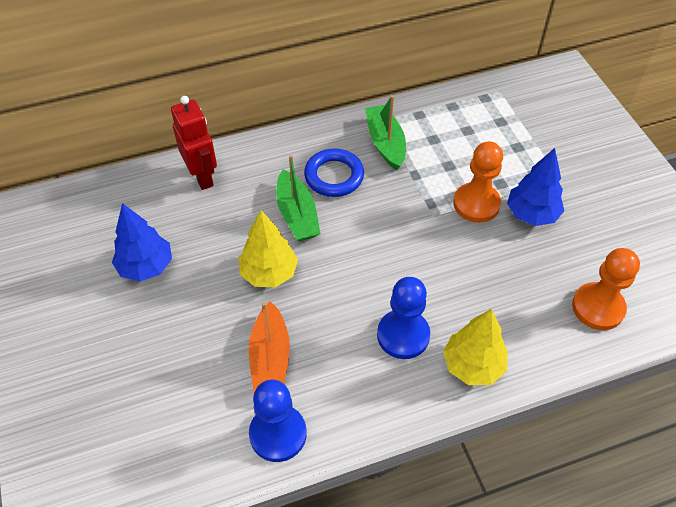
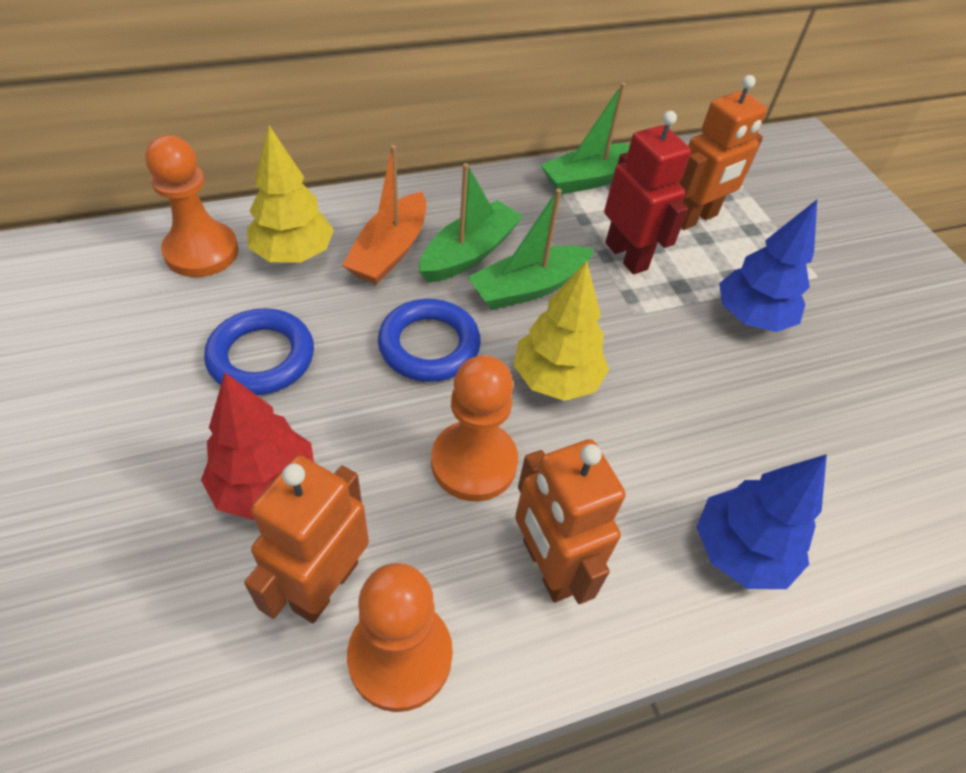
blue pawn: 2 -> 0
blue ring: 1 -> 2
green boat: 2 -> 3
orange pawn: 2 -> 3
orange robot: 0 -> 3
red tree: 0 -> 1

